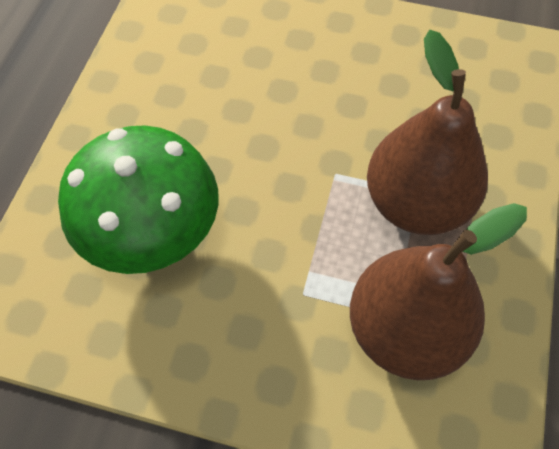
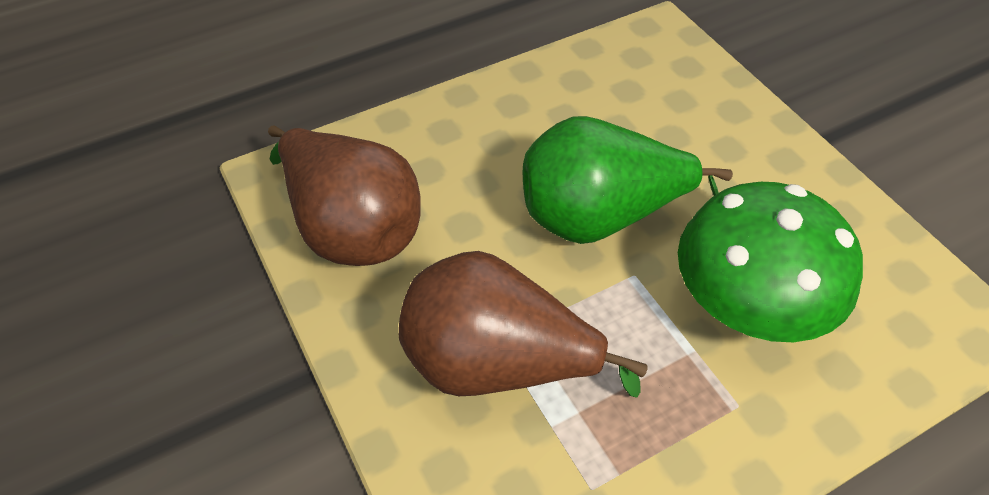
green pear: 0 -> 1

